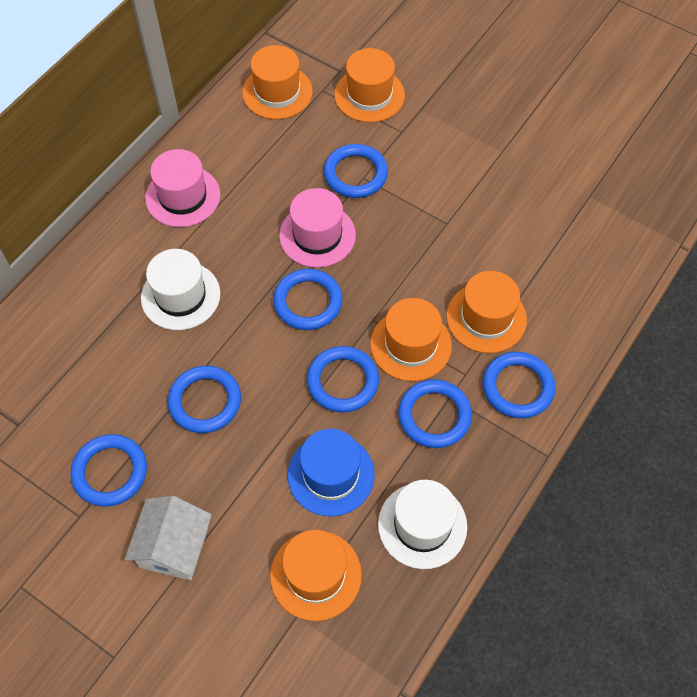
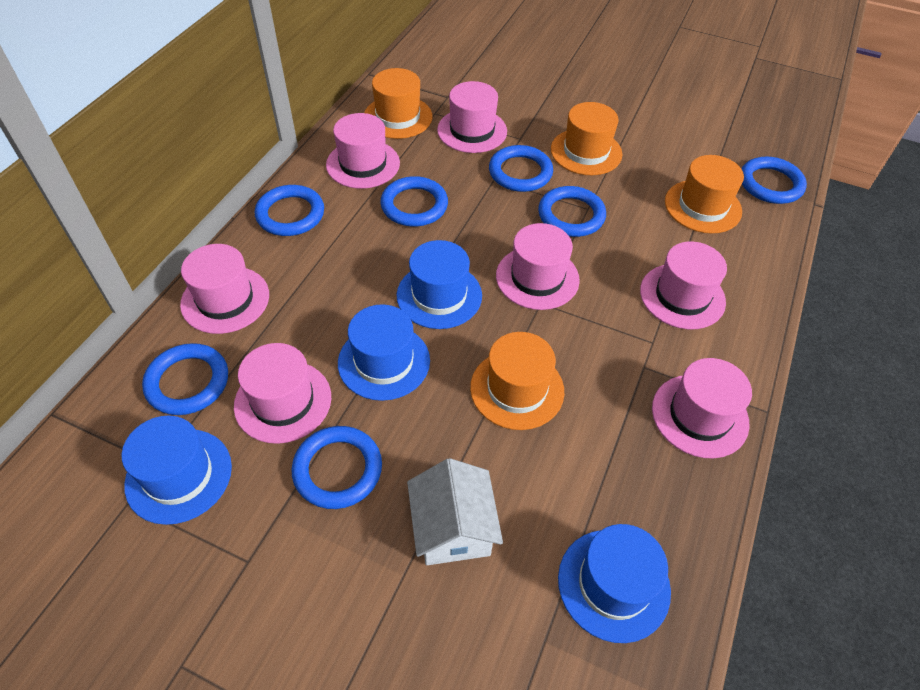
blue hat: 1 -> 4
orange hat: 5 -> 4
pink hat: 2 -> 7
white hat: 2 -> 0

